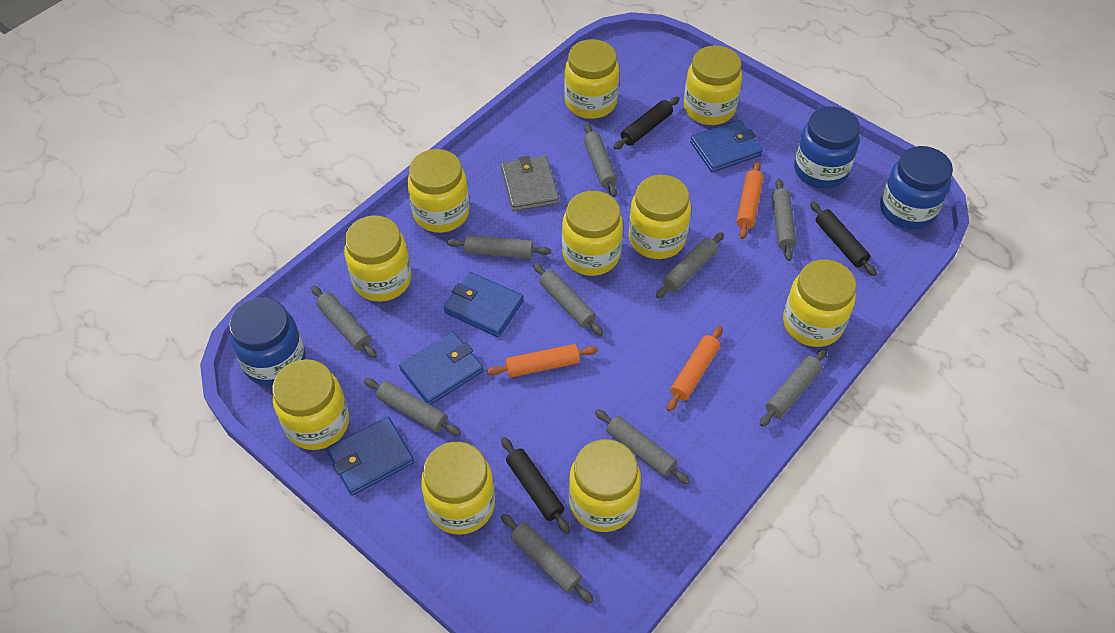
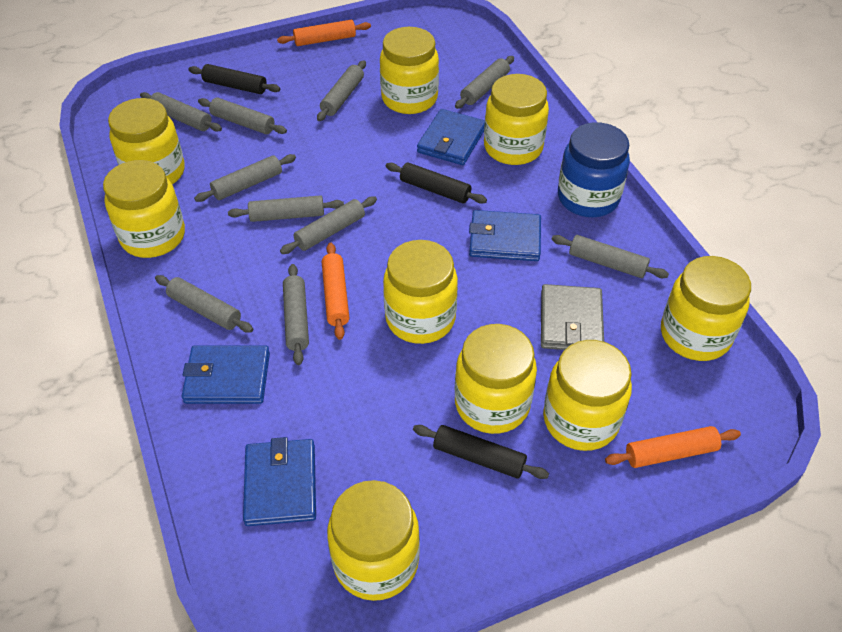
blue jar: 3 -> 1
yellow jar: 10 -> 9

